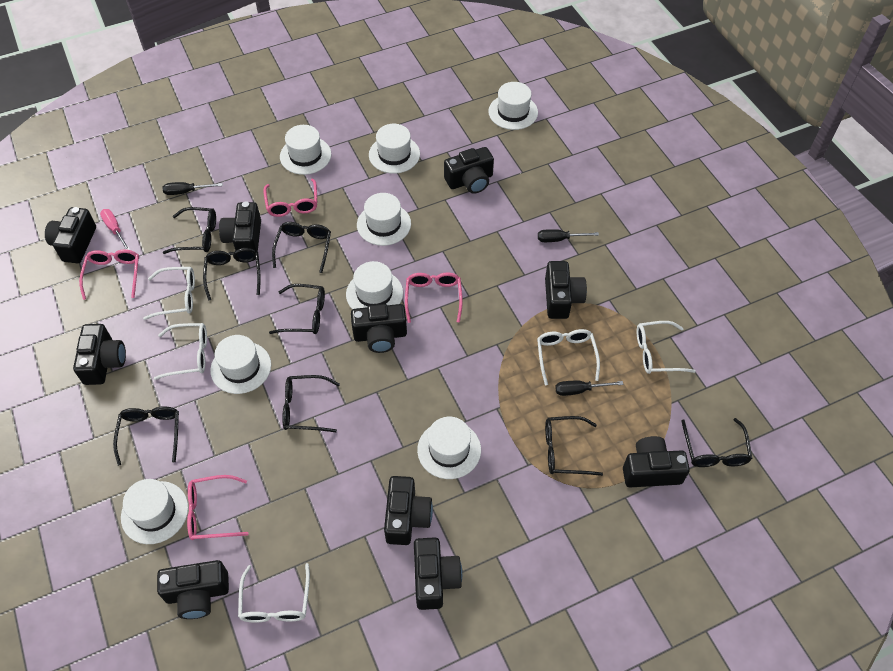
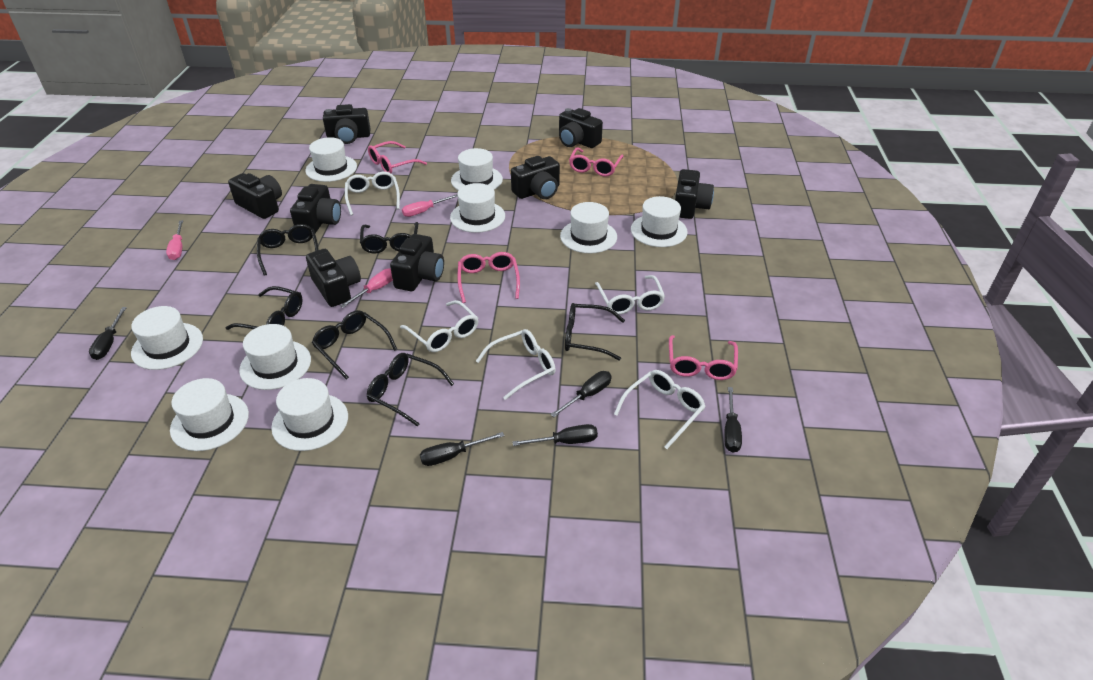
black camera: 10 -> 8
black glasses: 8 -> 6
black screwdriver: 3 -> 5
pink screwdriver: 1 -> 3
white hat: 8 -> 9

